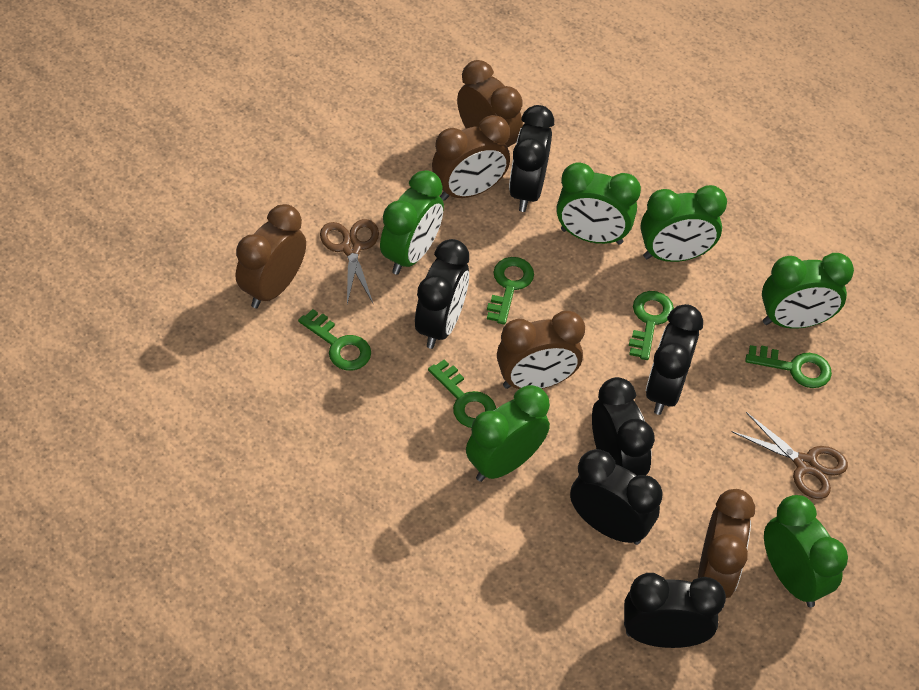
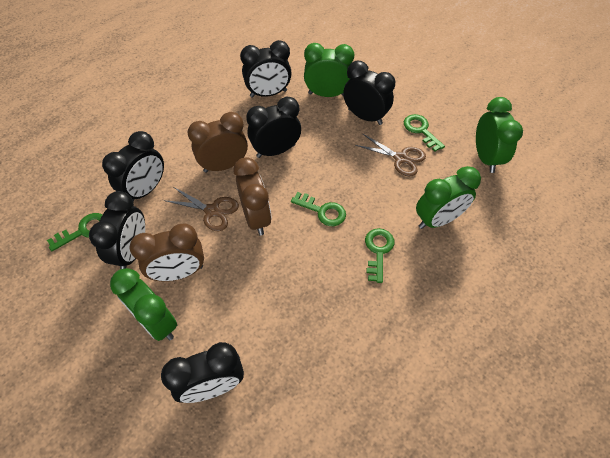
brown clock: 5 -> 3
green clock: 6 -> 4
green key: 5 -> 4

